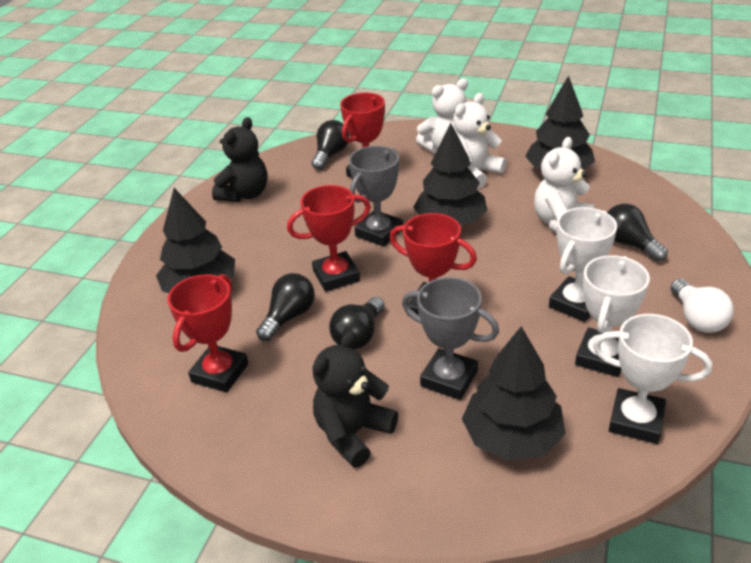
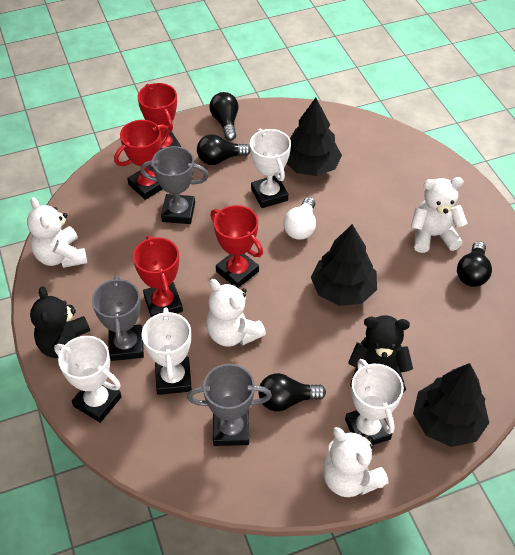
black tree: 4 -> 3
grey trophy: 2 -> 3
white teddy bear: 3 -> 4
white trophy: 3 -> 4

